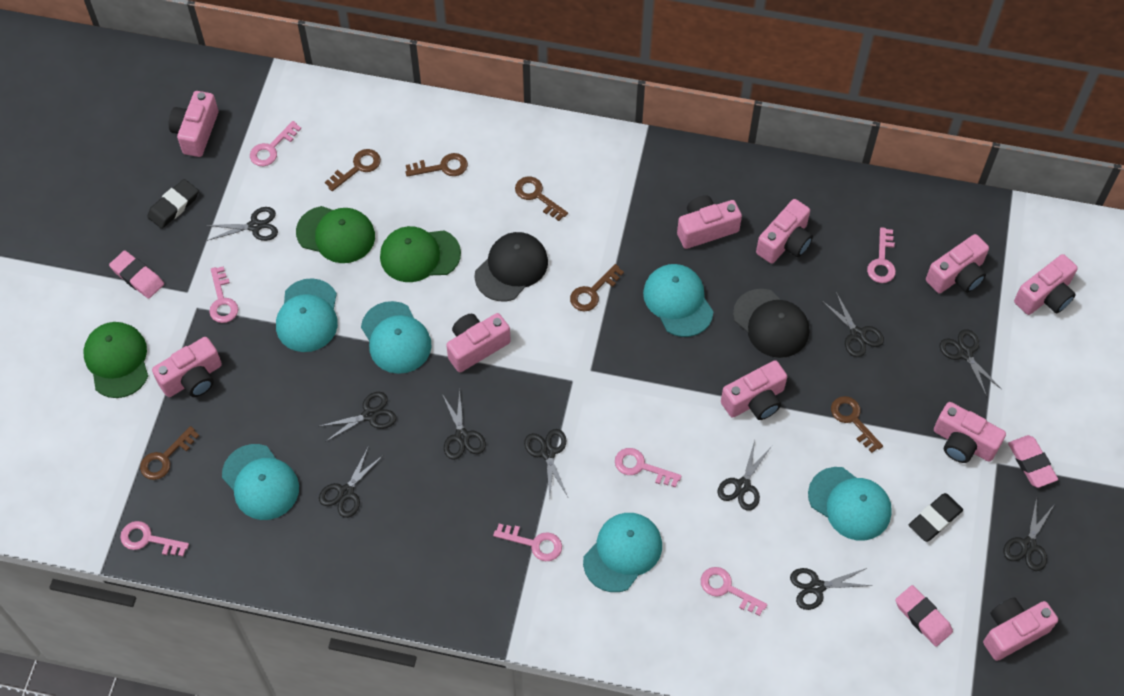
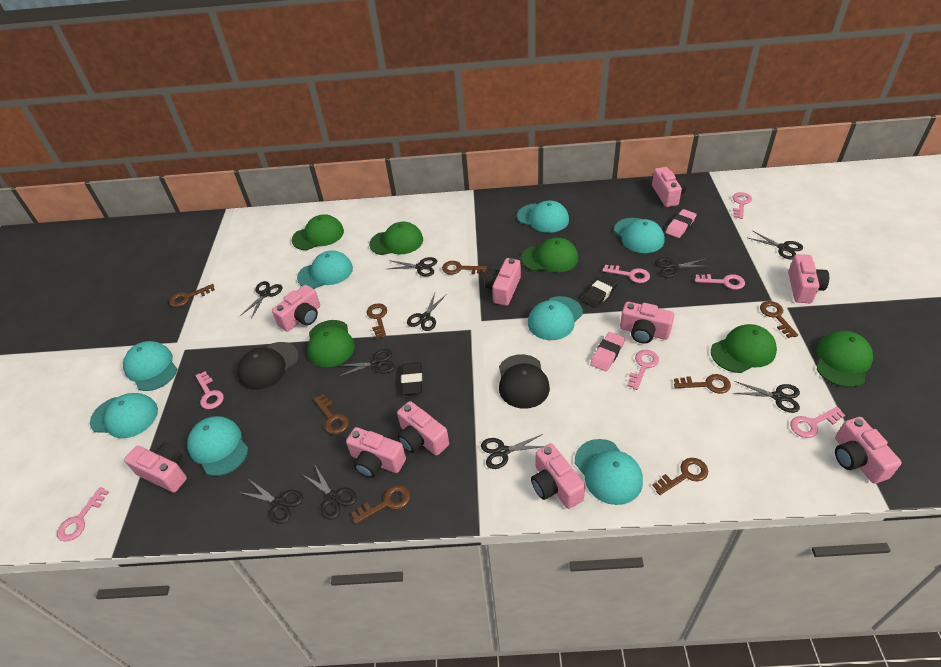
brown key: 6 -> 8
green cap: 3 -> 6
pink eraser: 3 -> 2
turquoise cap: 6 -> 8

